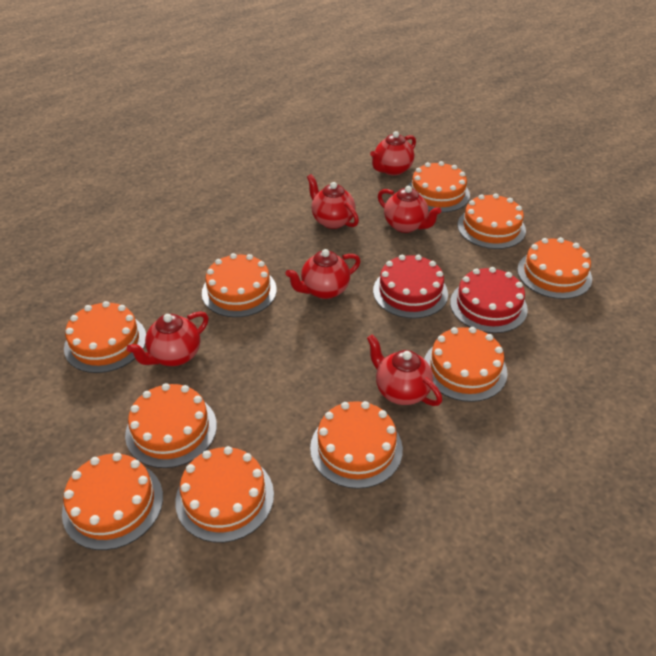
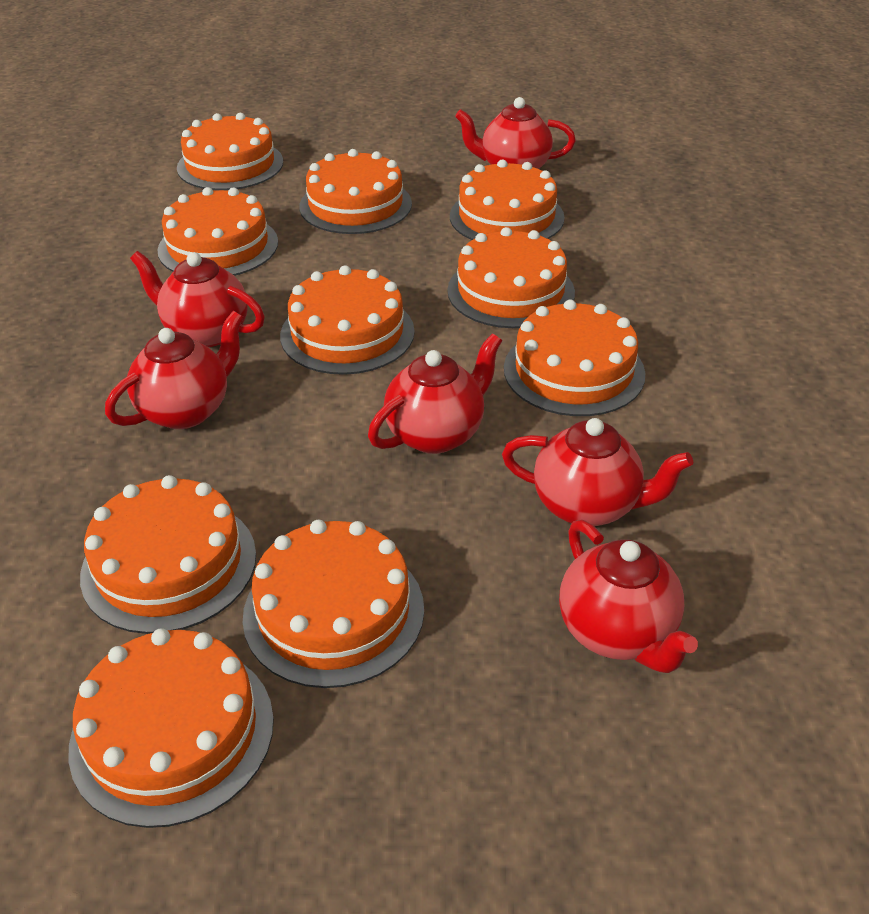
red cake: 2 -> 0

